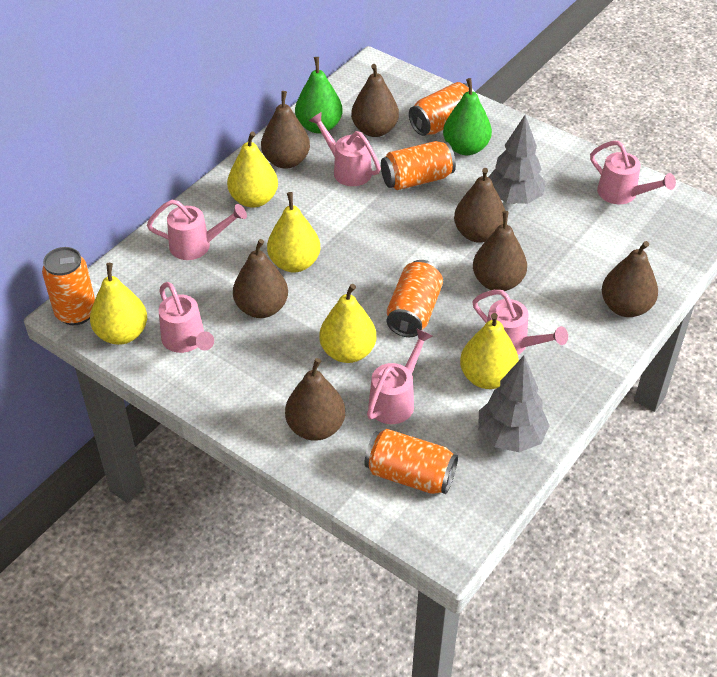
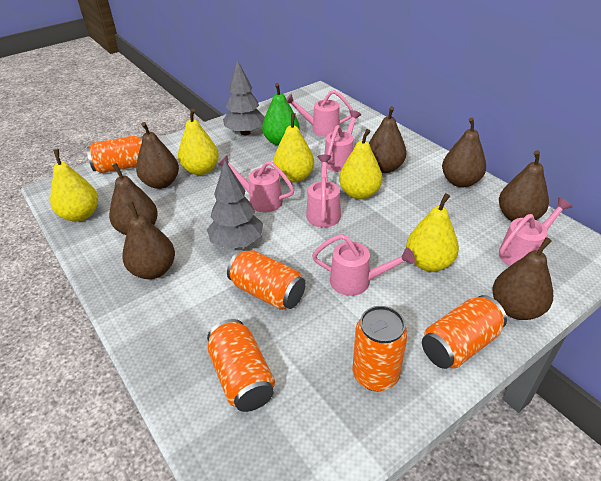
green pear: 2 -> 1

